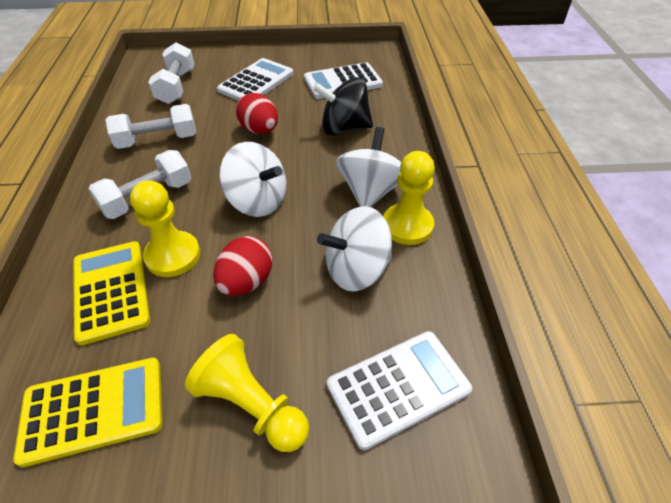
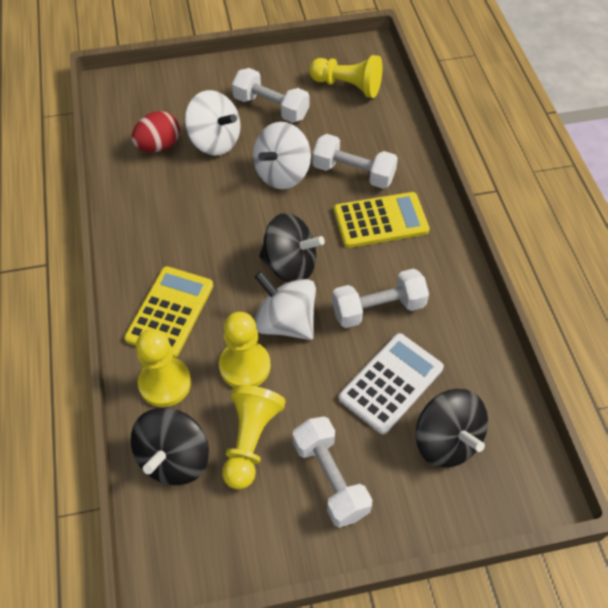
black spinning top: 1 -> 3
red egg: 2 -> 1
white calculator: 3 -> 1
white dumbbell: 3 -> 4
yellow pawn: 3 -> 4

